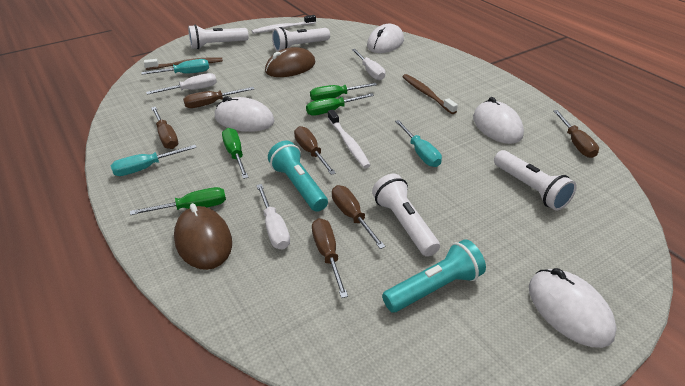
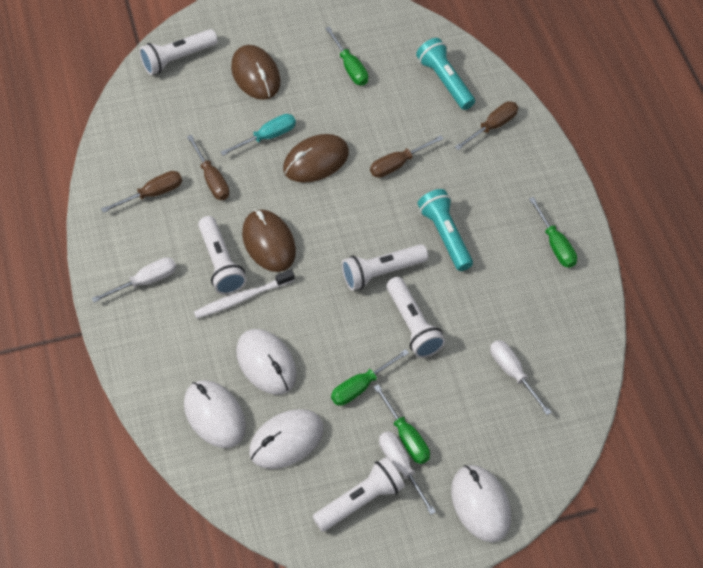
brown mouse: 2 -> 3
brown screwdriver: 6 -> 4
brown toothbrush: 2 -> 0
turquoise screwdriver: 3 -> 1
white flashlight: 4 -> 5
white toothbrush: 2 -> 1

